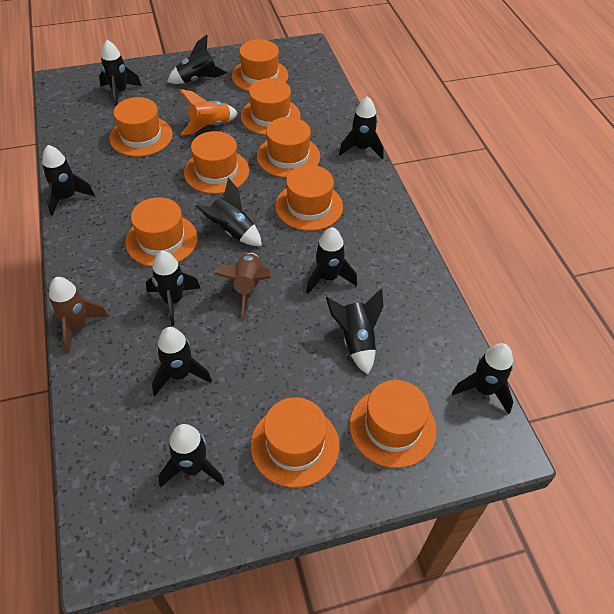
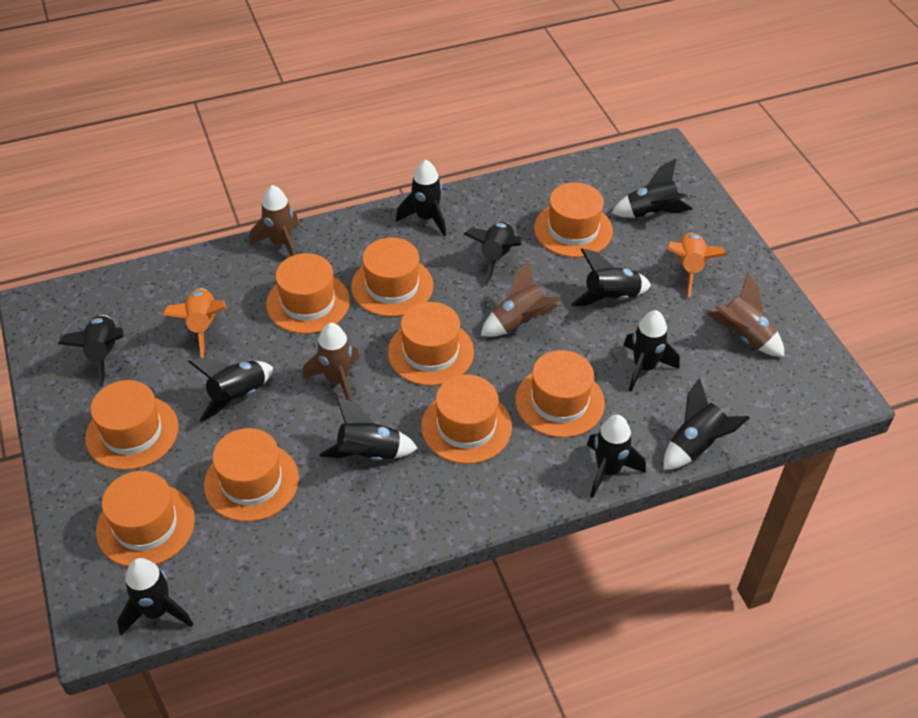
brown rocket: 2 -> 4
orange rocket: 1 -> 2

